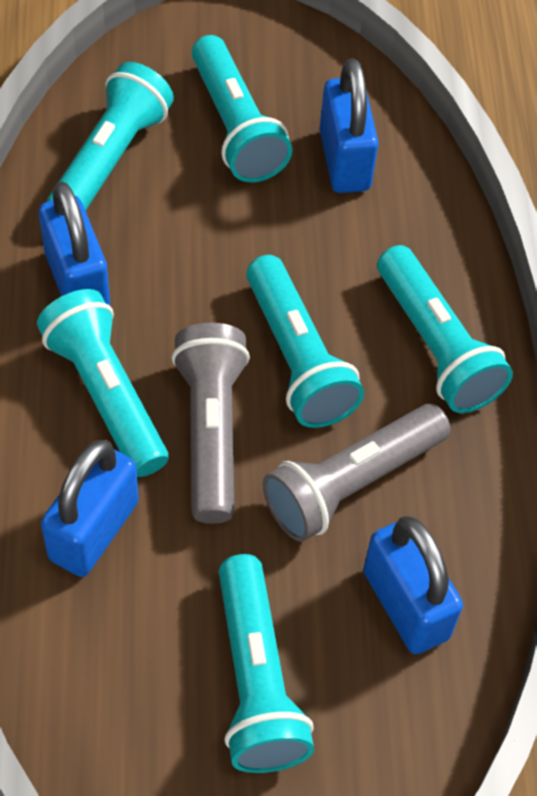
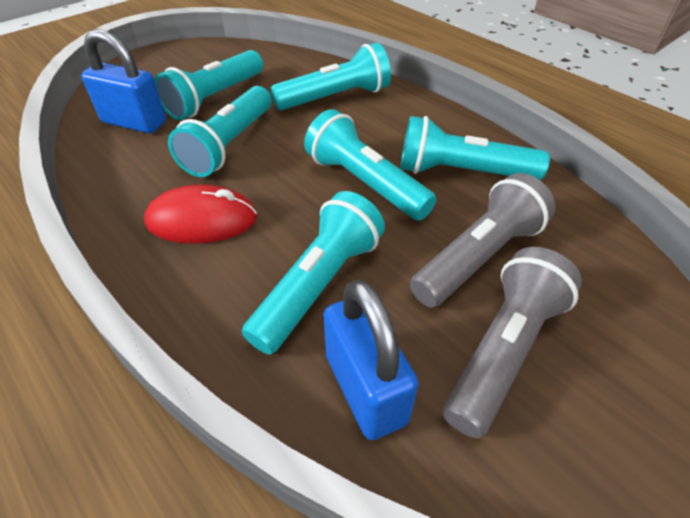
blue padlock: 4 -> 2
red mouse: 0 -> 1

